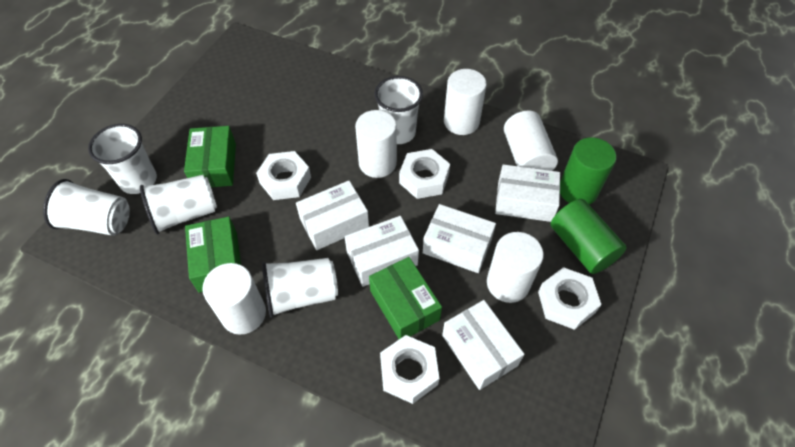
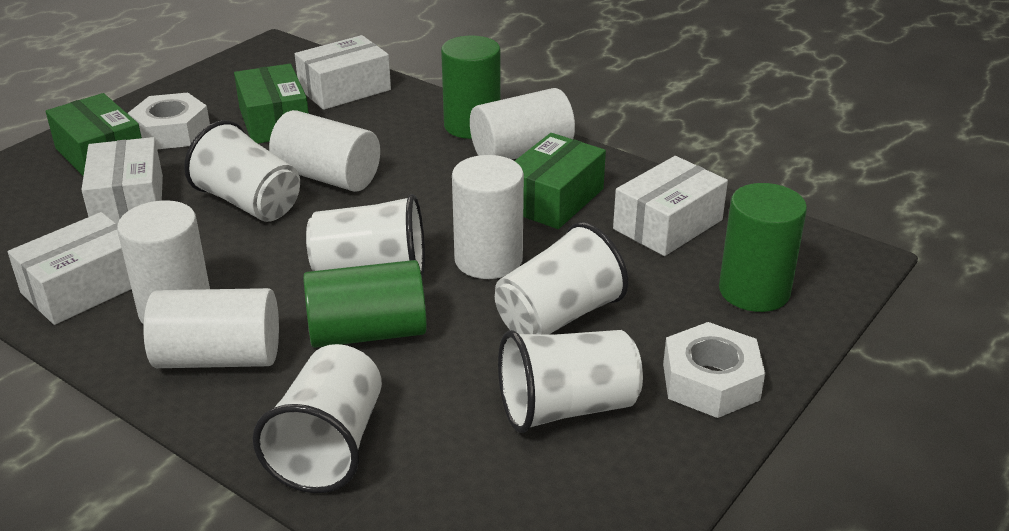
green cylinder: 2 -> 3
white box: 5 -> 4
white nut: 4 -> 2

